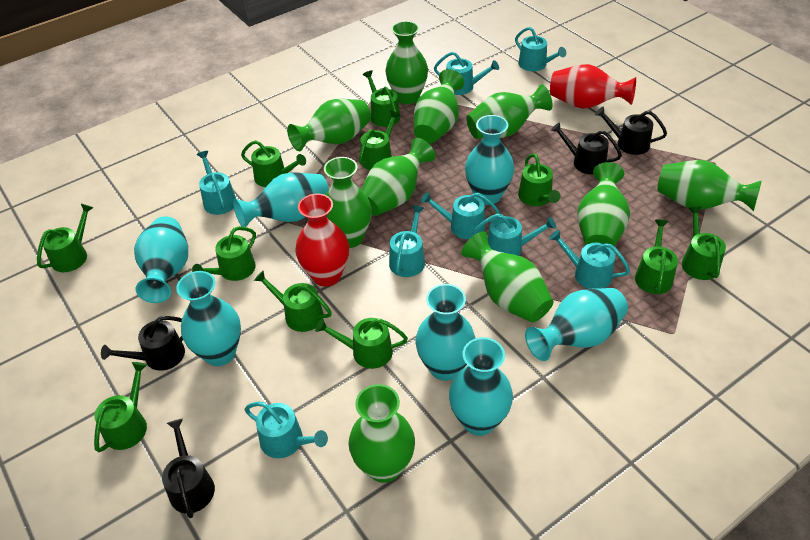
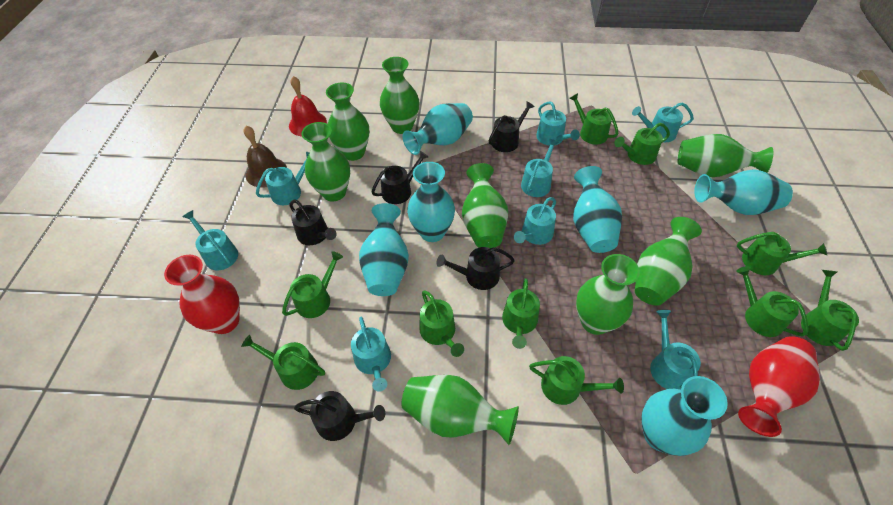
black watering can: 4 -> 5
brown bell: 0 -> 1
green vase: 10 -> 8
green watering can: 11 -> 10
red bell: 0 -> 1
turquoise vase: 7 -> 6

